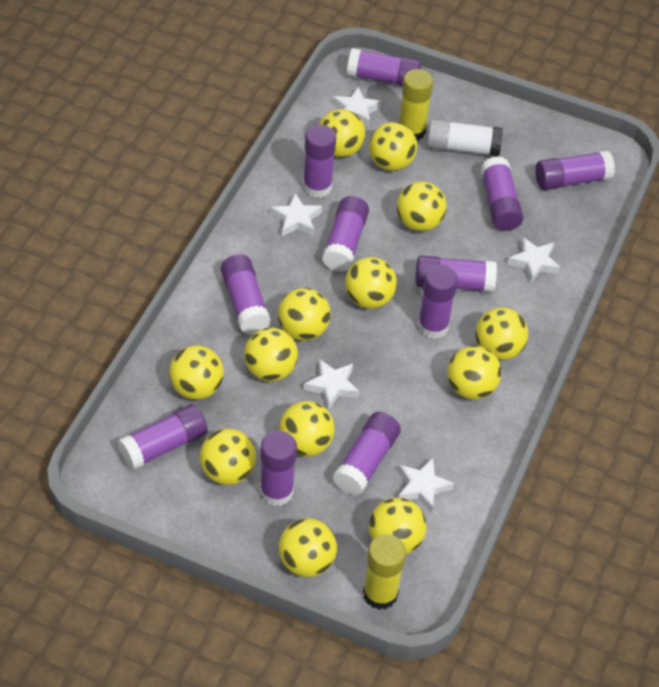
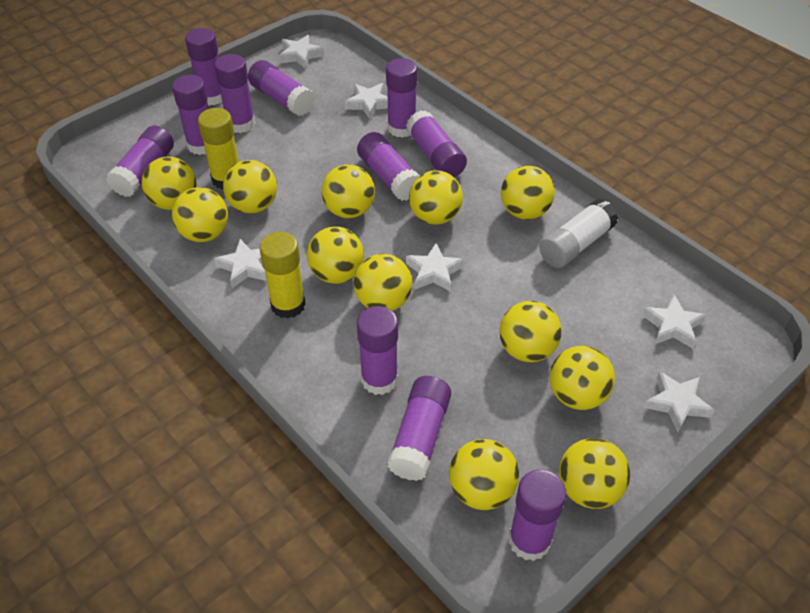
white star: 5 -> 6
yellow ball: 13 -> 12

